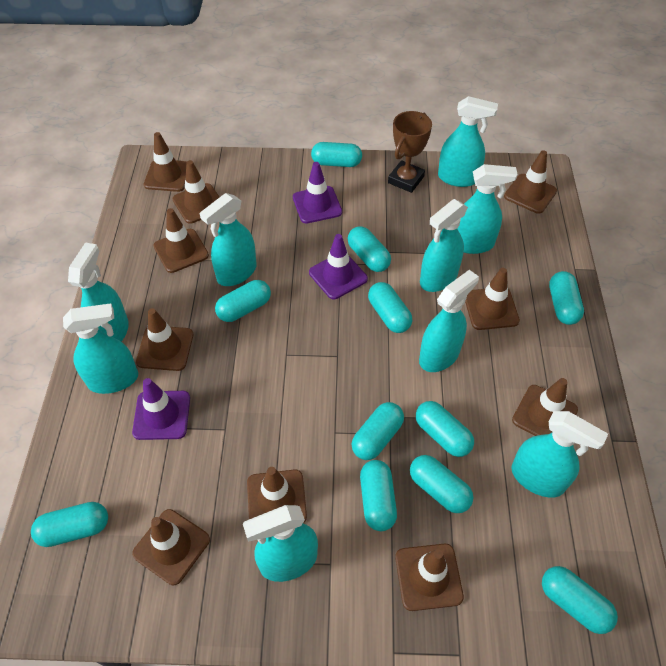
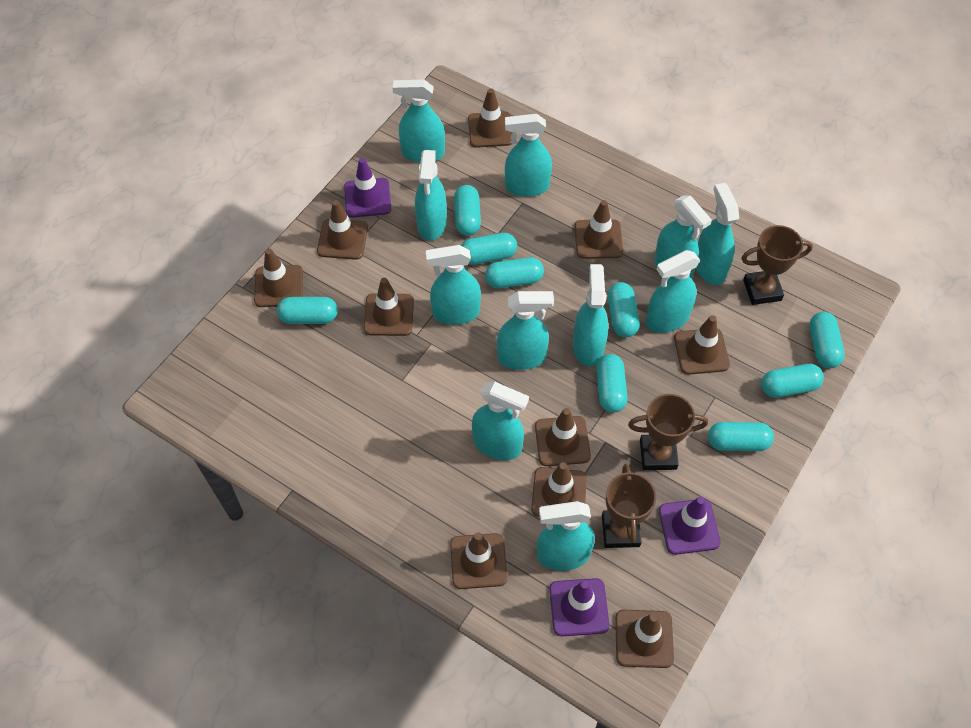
brown trophy: 1 -> 3
turquoise capsule: 11 -> 9
turquoise spray bottle: 9 -> 11

